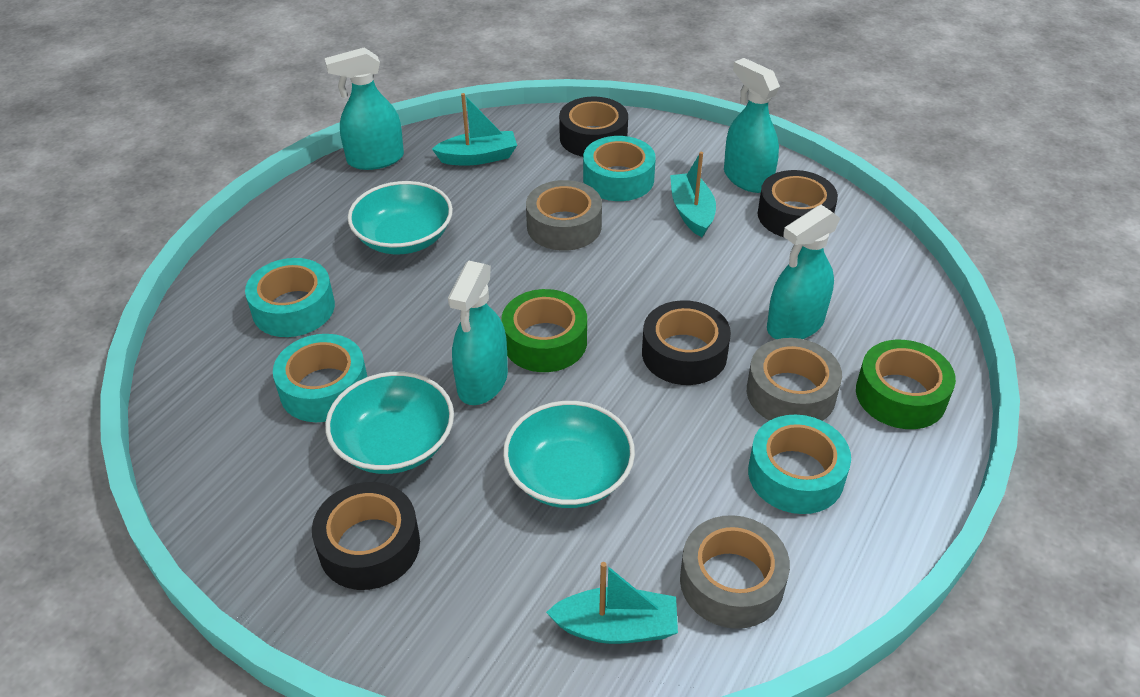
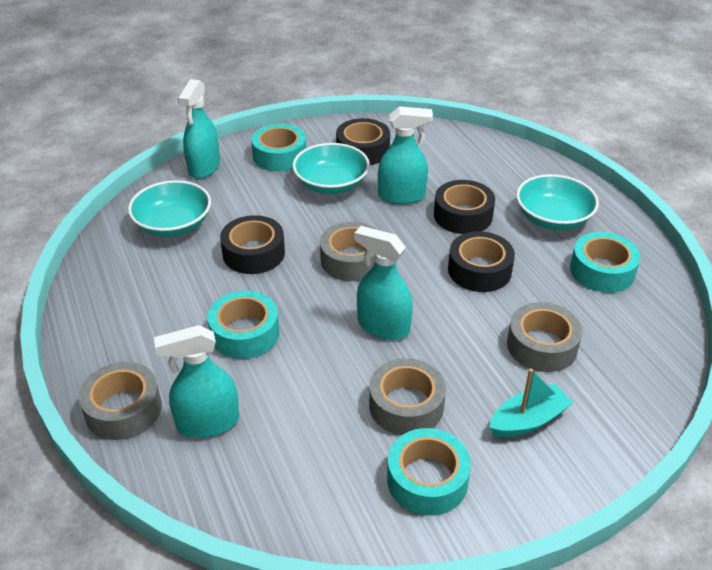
green tape: 2 -> 0
grey tape: 3 -> 4
turquoise boat: 3 -> 1

